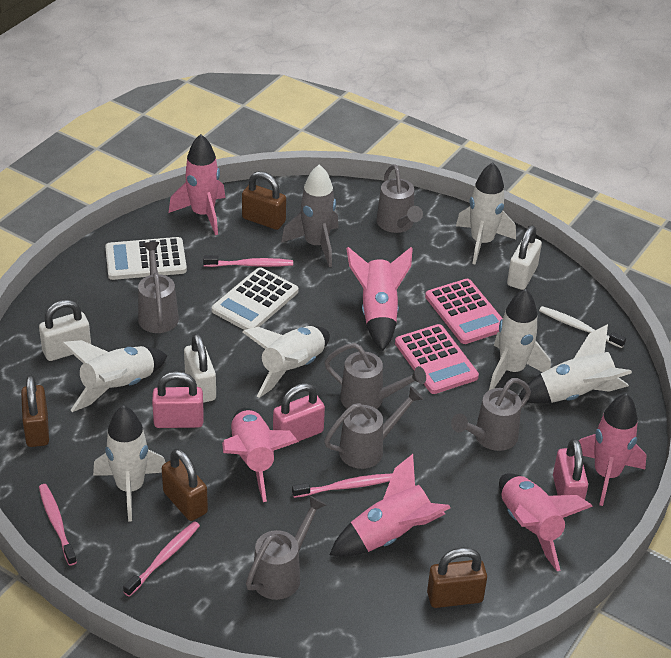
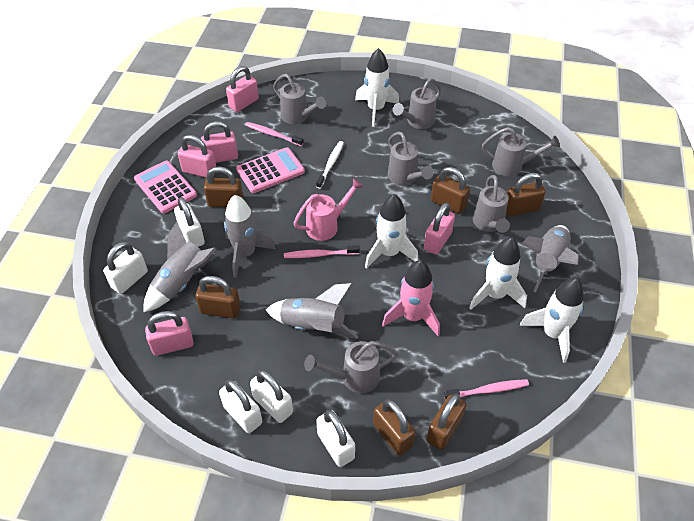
brown padlock: 4 -> 6
grey rocket: 1 -> 4
pink padlock: 3 -> 5
pink rocket: 6 -> 1
pink toothbrush: 4 -> 3
pink watering can: 0 -> 1
white calculator: 2 -> 0
white padlock: 3 -> 5
white rocket: 6 -> 4

